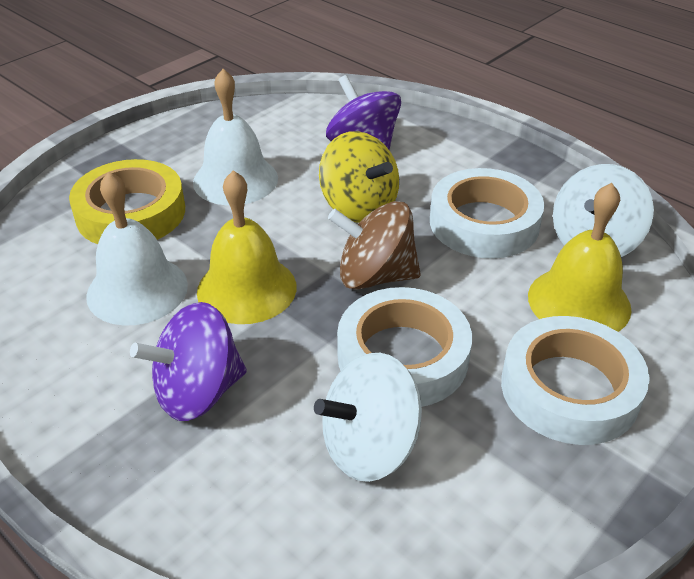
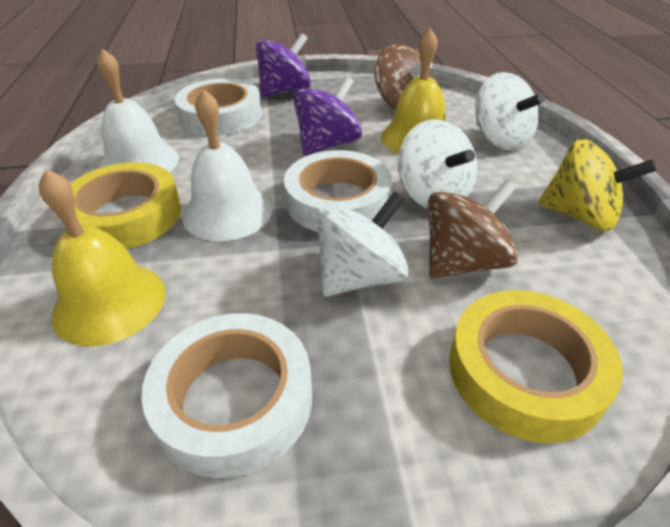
brown spinning top: 1 -> 2
white spinning top: 2 -> 3
yellow tape: 1 -> 2

